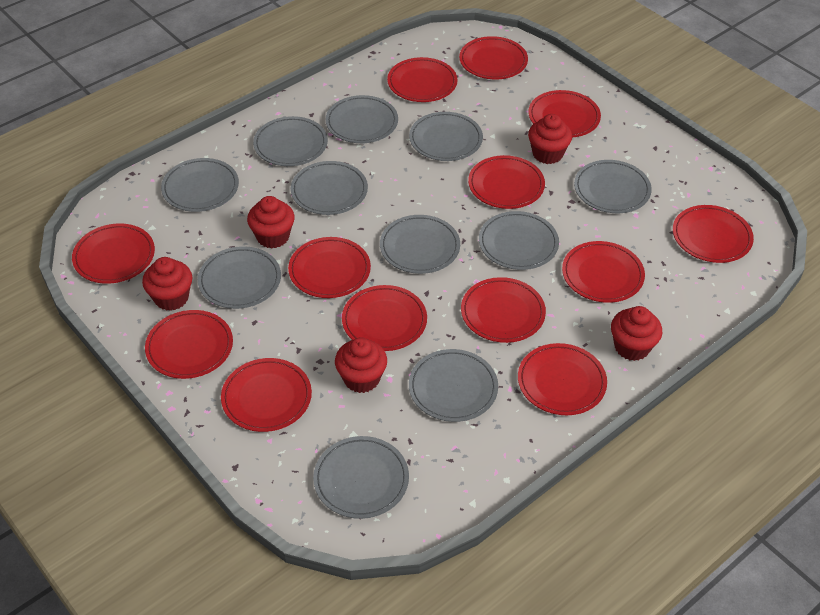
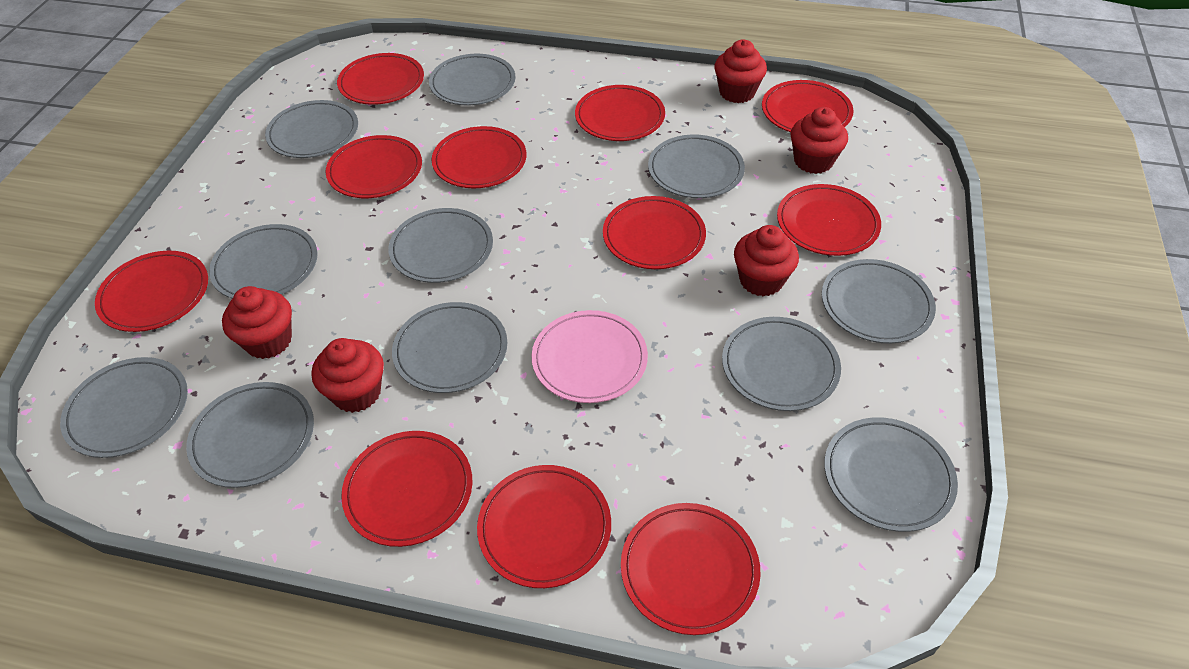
pink plate: 0 -> 1
red plate: 13 -> 11

